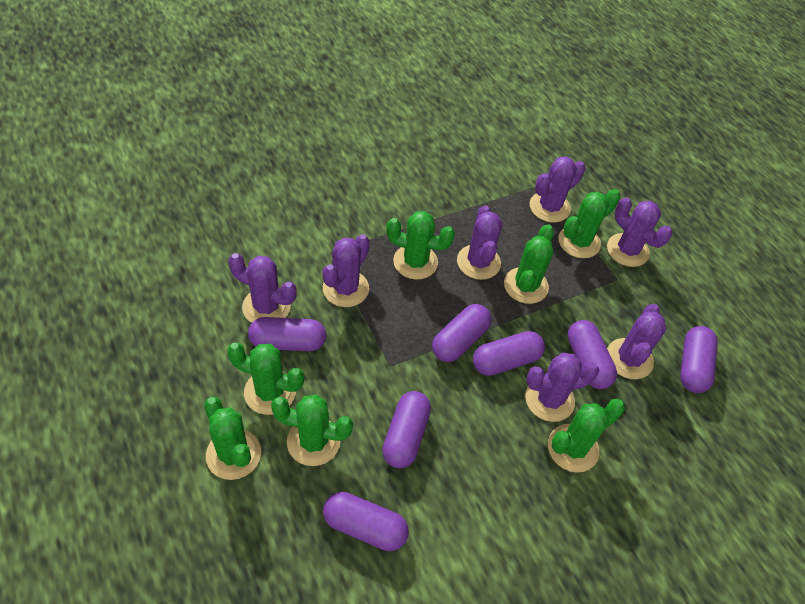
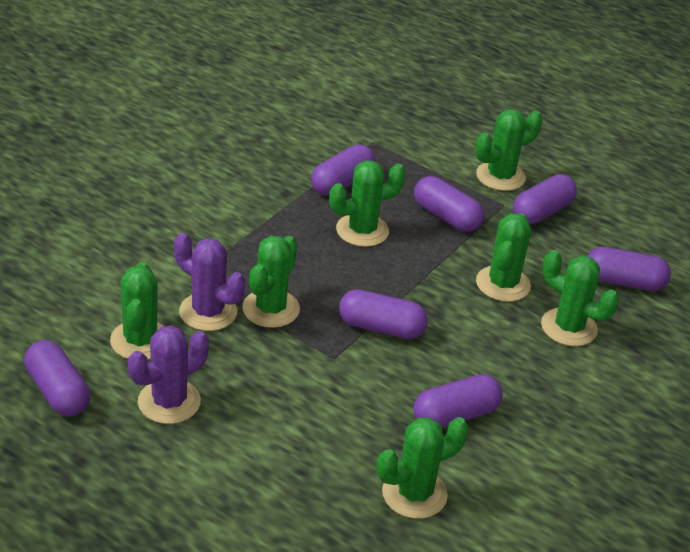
purple cactus: 7 -> 2

